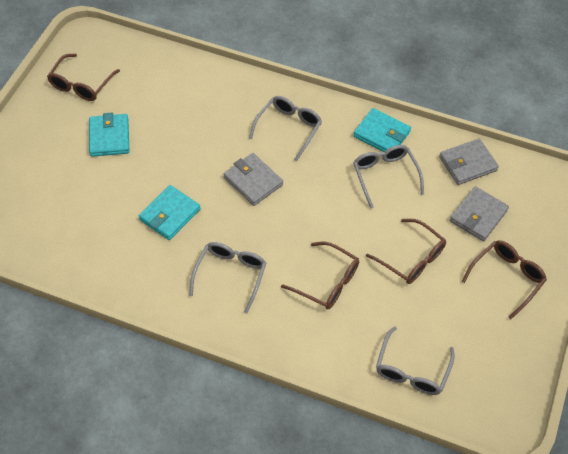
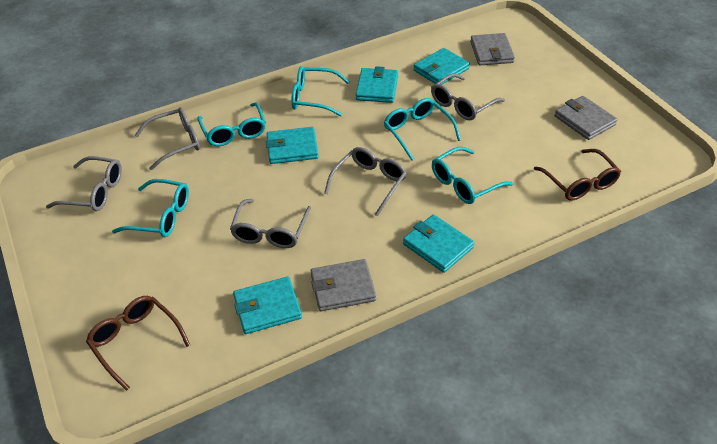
brown glasses: 4 -> 2
grey glasses: 4 -> 5
turquoise glasses: 0 -> 5
turquoise wallet: 3 -> 5

